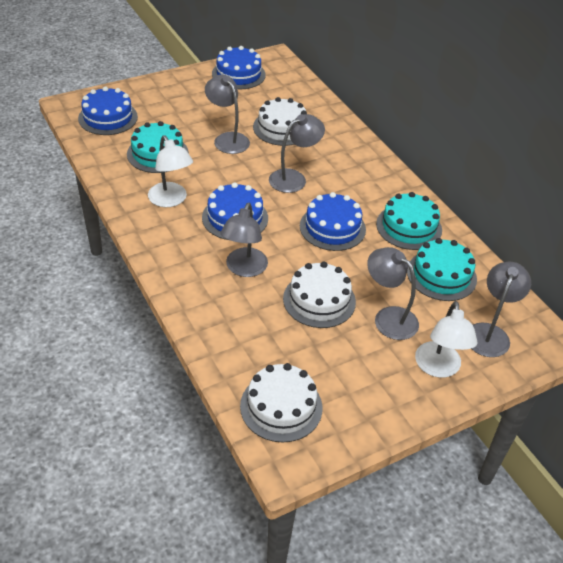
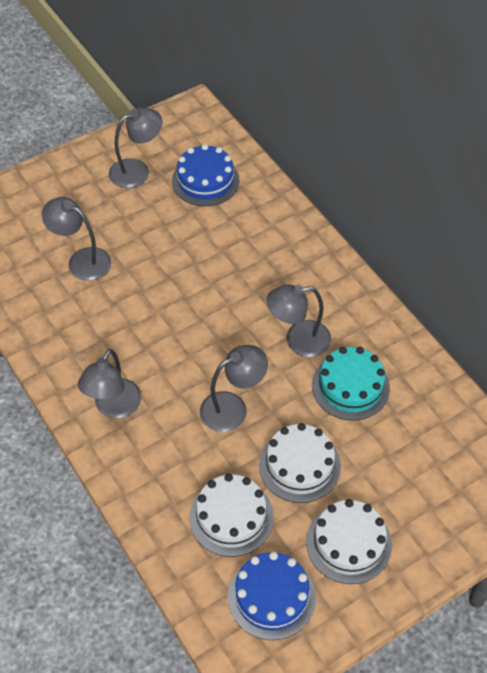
blue cake: 4 -> 2
turquoise cake: 3 -> 1
white lamp: 2 -> 0

